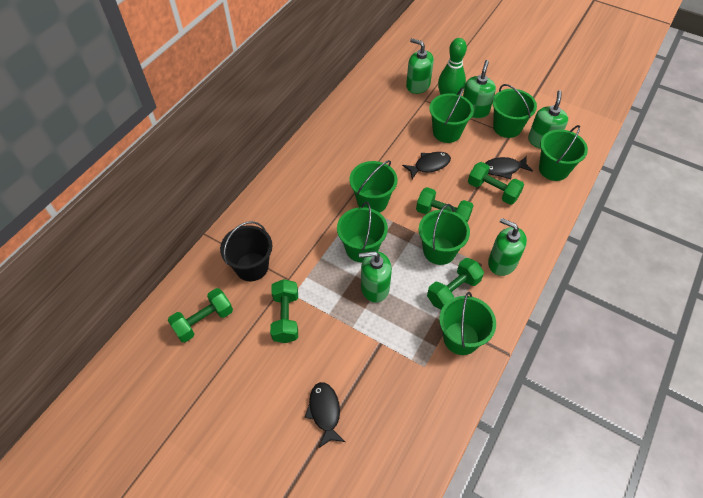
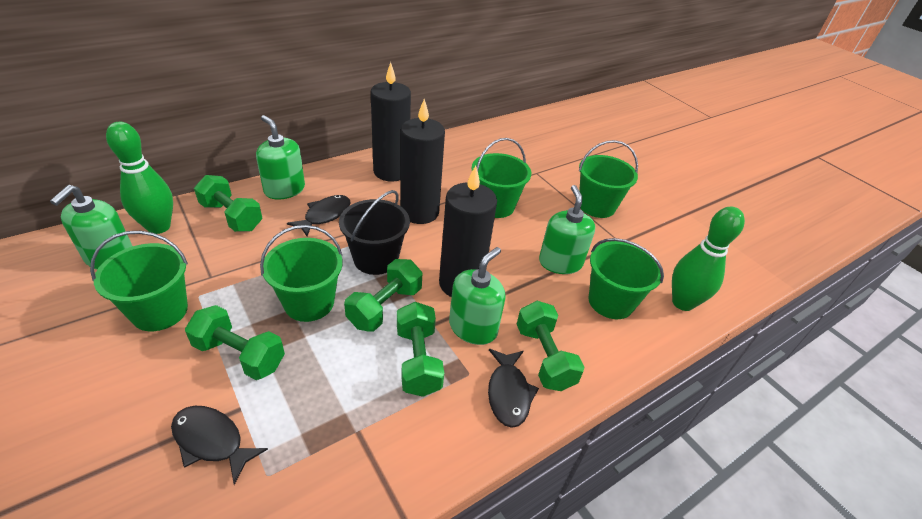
black candle: 0 -> 3
green bowling pin: 1 -> 2
green bucket: 7 -> 5
green soap dispenser: 5 -> 4

